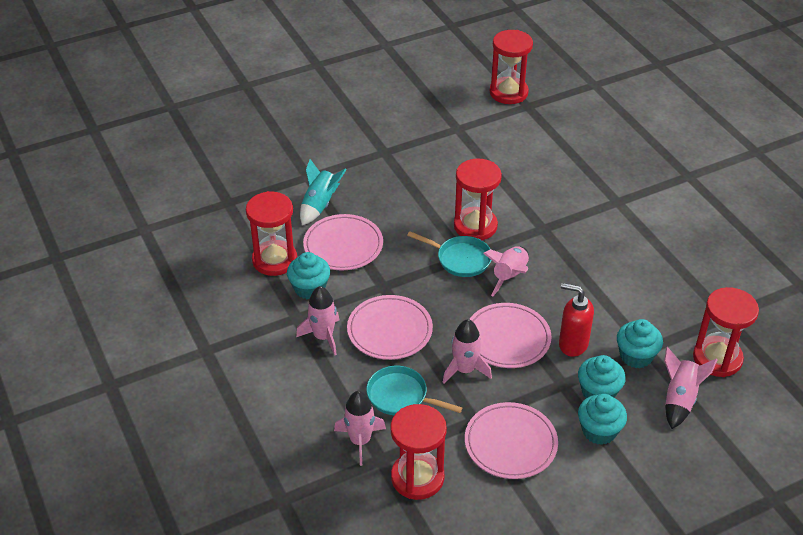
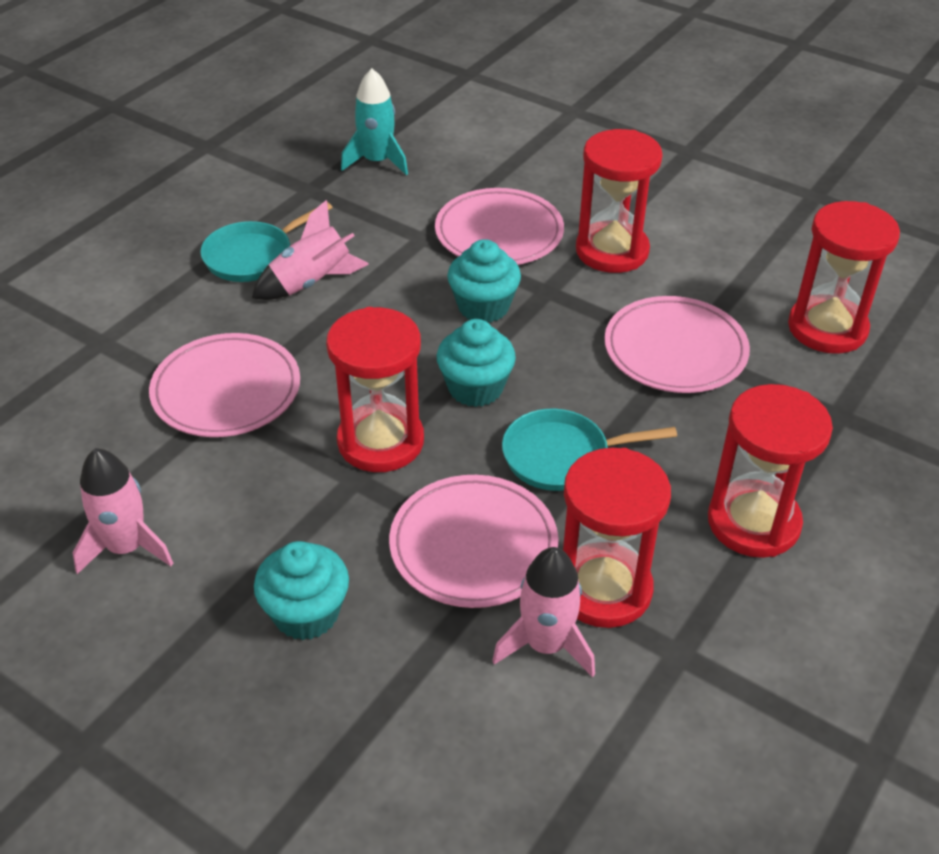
pink rocket: 5 -> 3
red soap dispenser: 1 -> 0
turquoise cupcake: 4 -> 3

